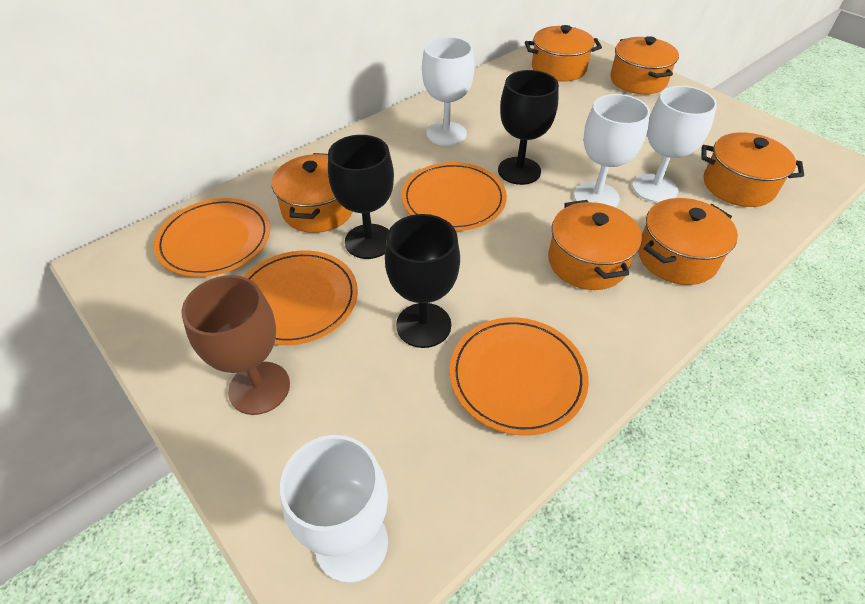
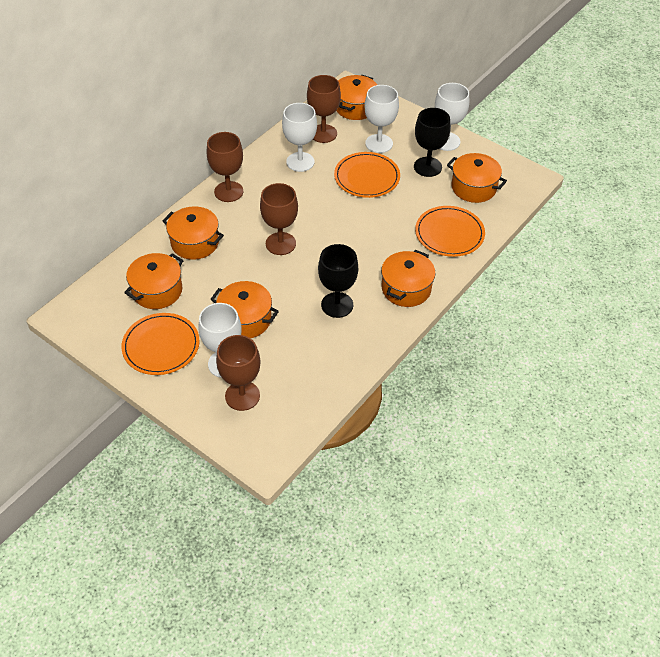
black goblet: 3 -> 2
brown goblet: 1 -> 4
orange plate: 4 -> 3

